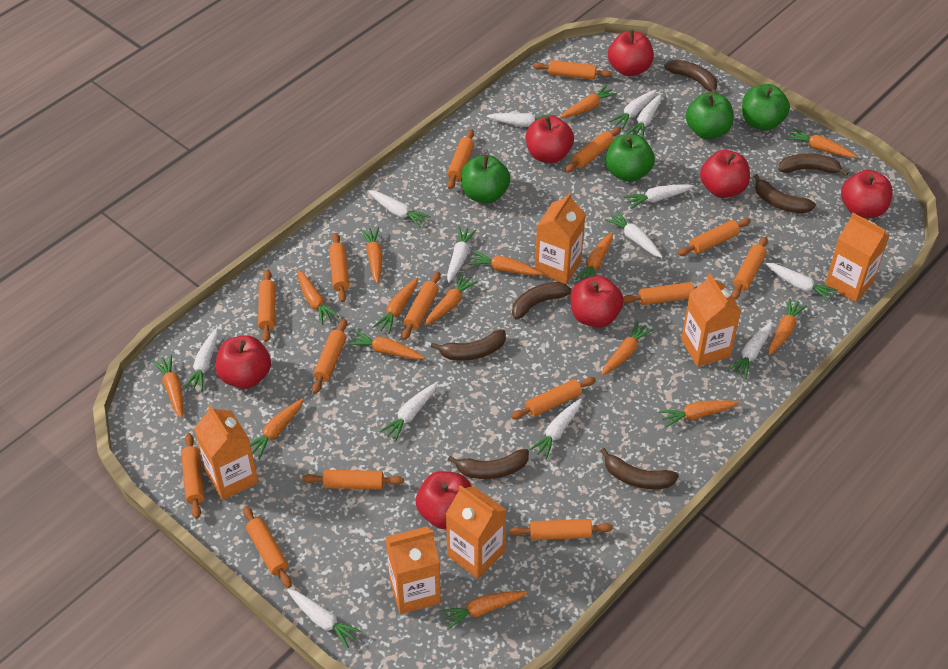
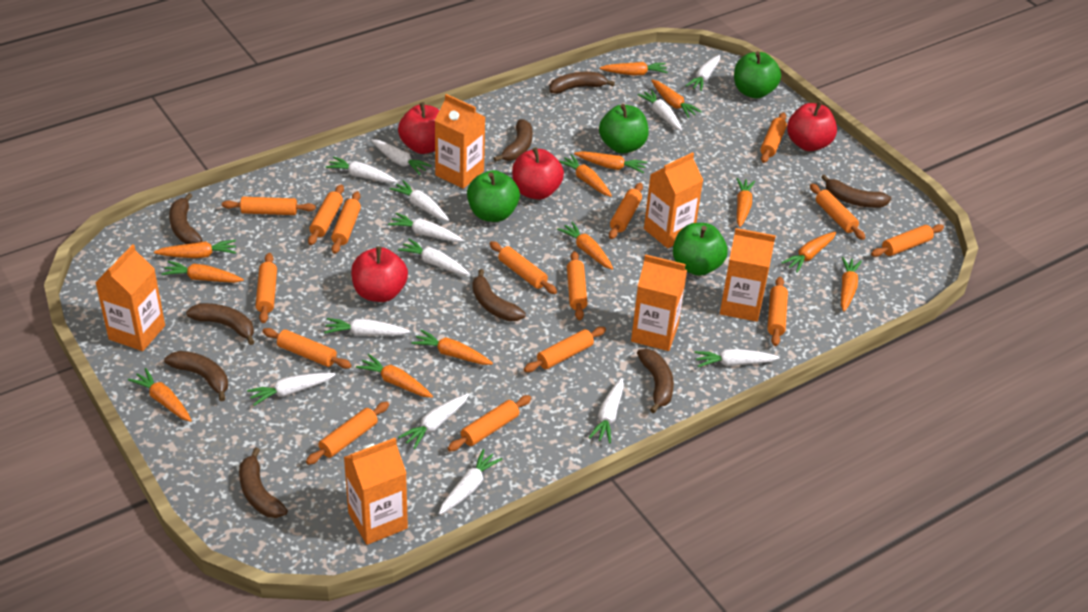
brown banana: 7 -> 9
orange carrot: 15 -> 13
red apple: 7 -> 4

